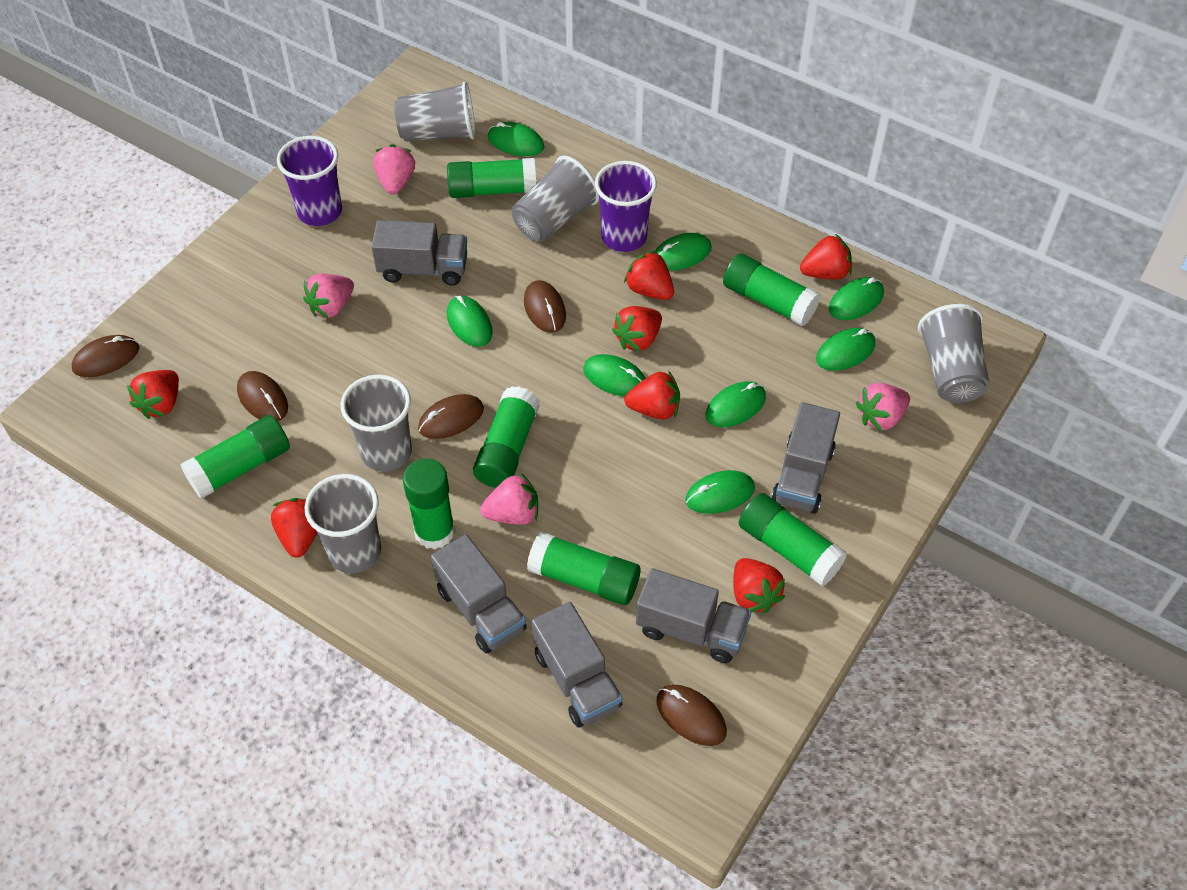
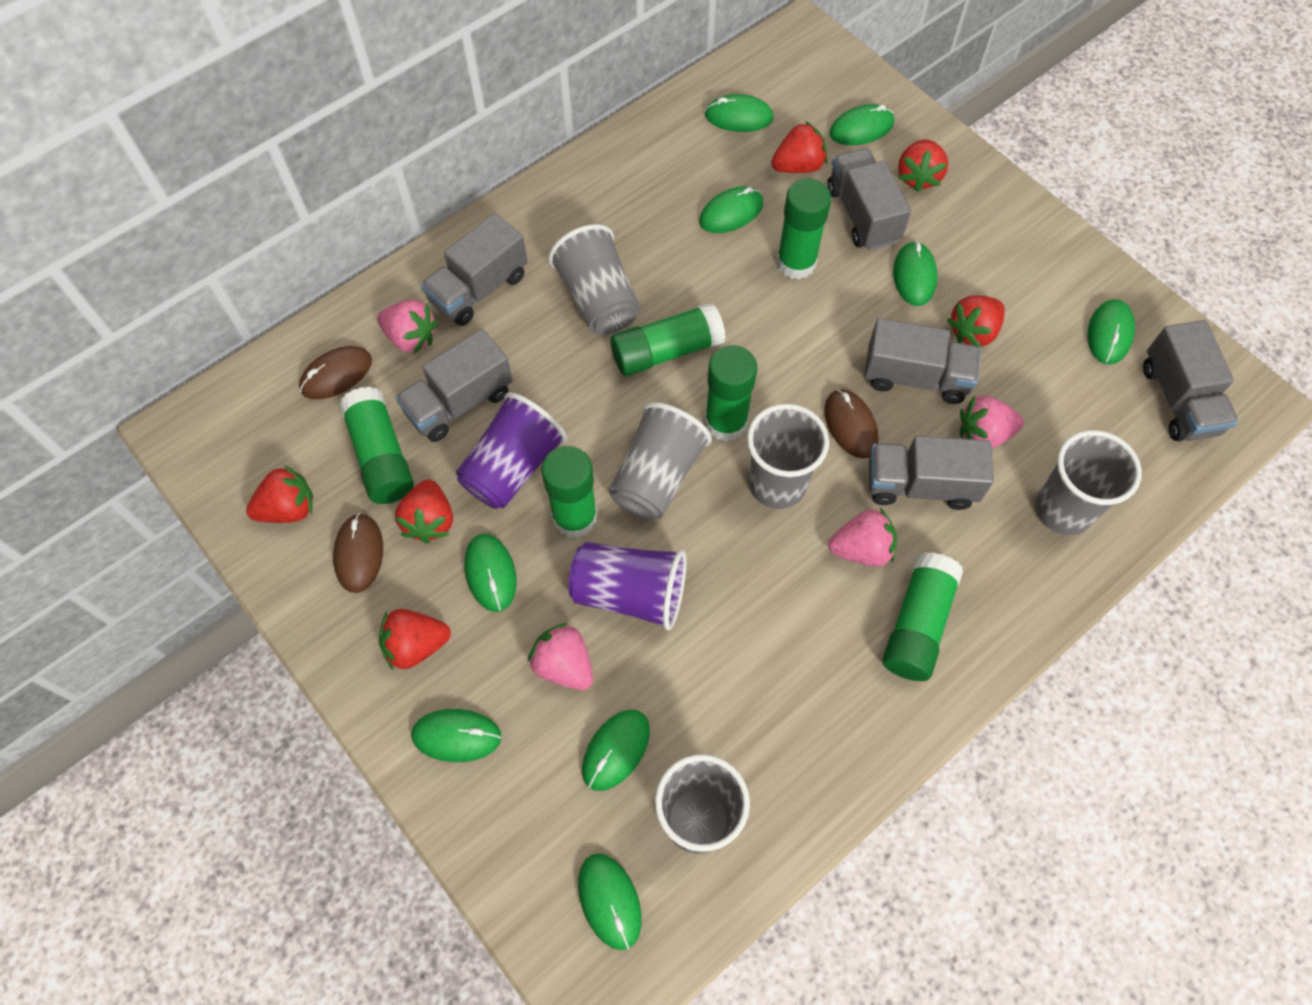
brown mouse: 5 -> 3
green glue stick: 7 -> 6
green mouse: 8 -> 9
grey truck: 5 -> 6
red strawberry: 7 -> 6

